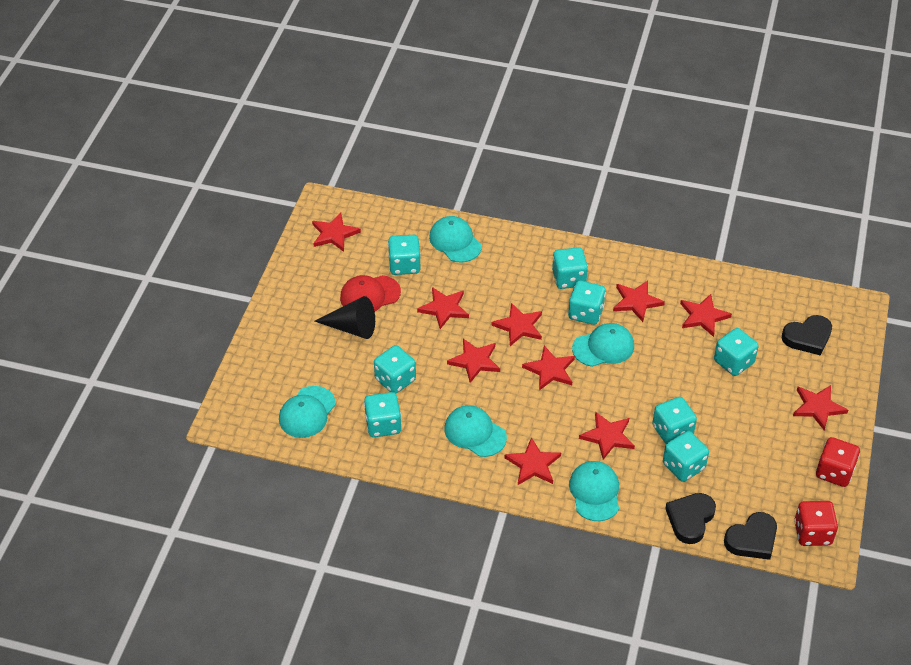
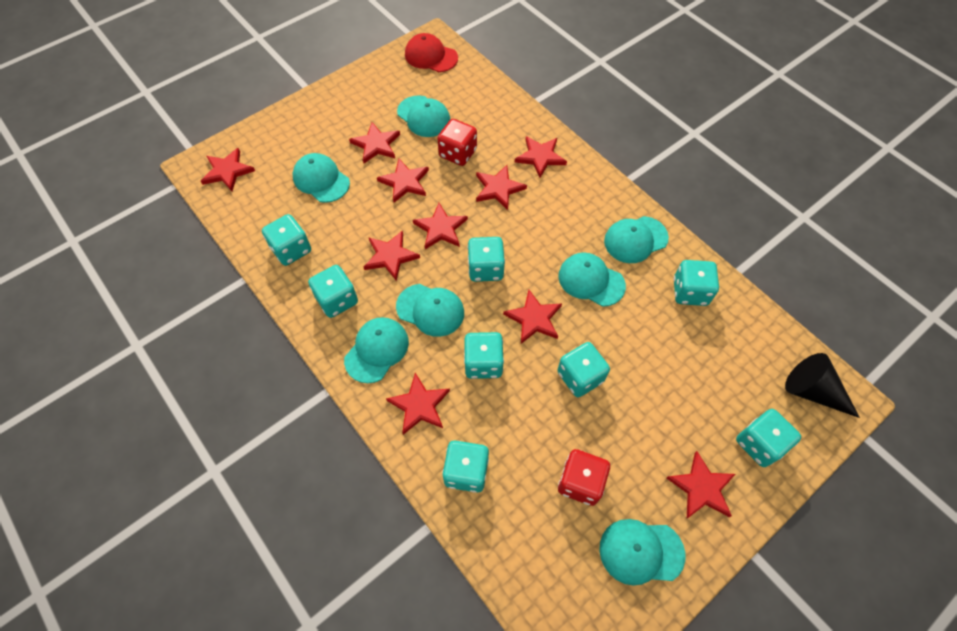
black heart: 3 -> 0
turquoise cap: 5 -> 7

